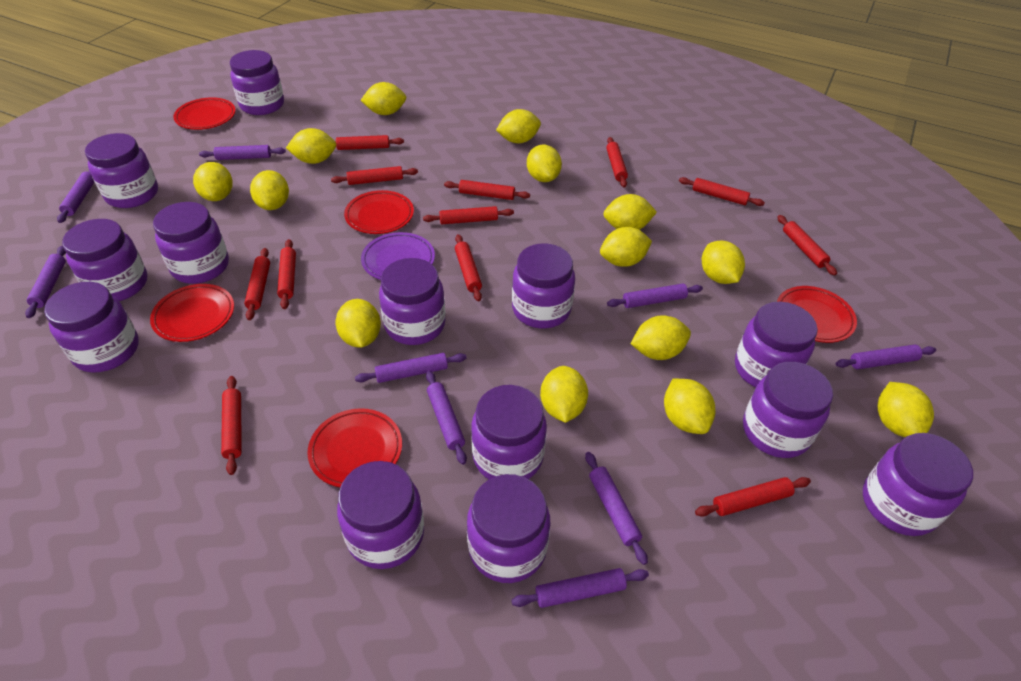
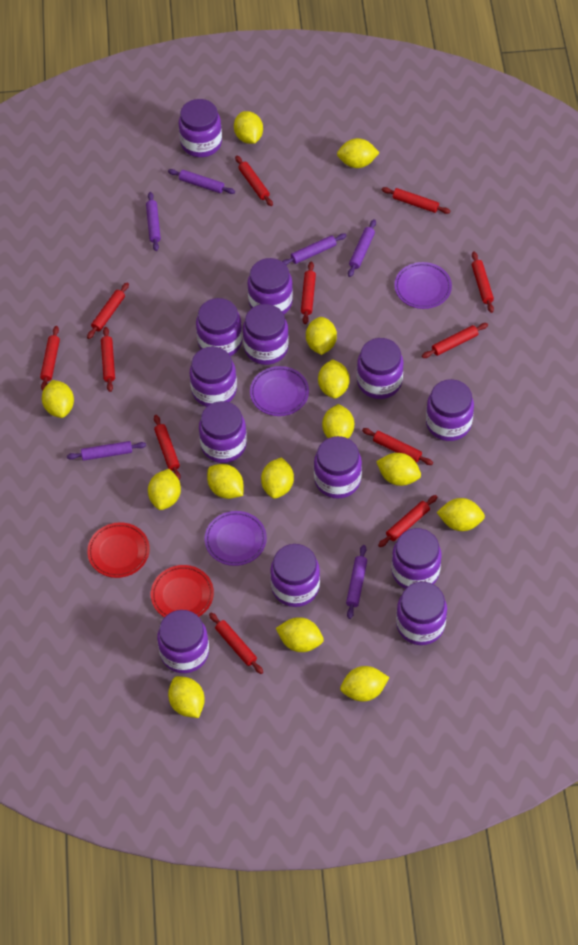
purple plate: 1 -> 3
purple rolling pin: 9 -> 6
red plate: 5 -> 2

